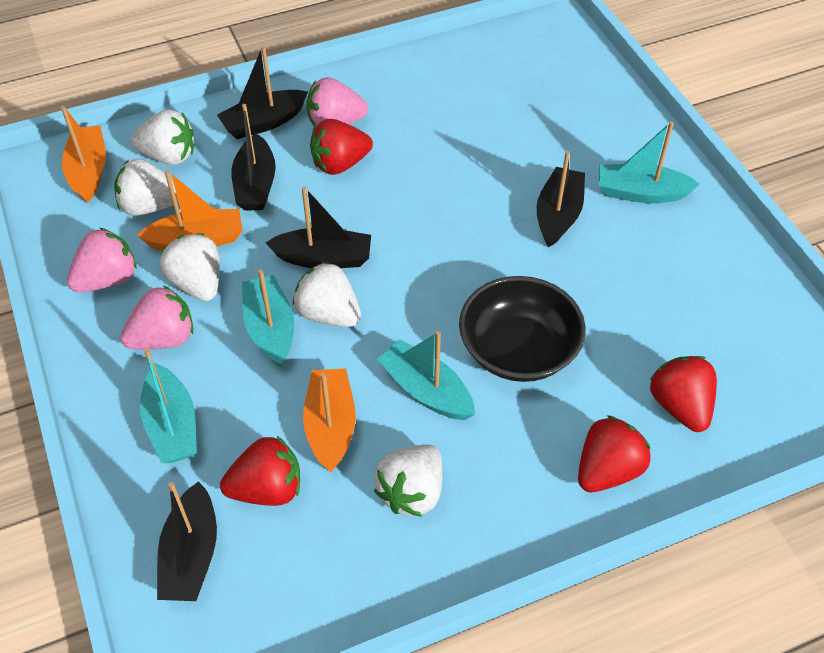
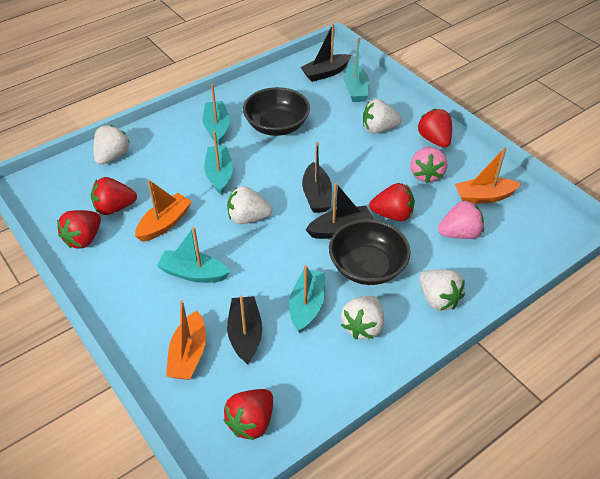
black boat: 5 -> 4
black bowl: 1 -> 2
pink strawberry: 3 -> 2
red strawberry: 4 -> 5
turquoise boat: 4 -> 5

